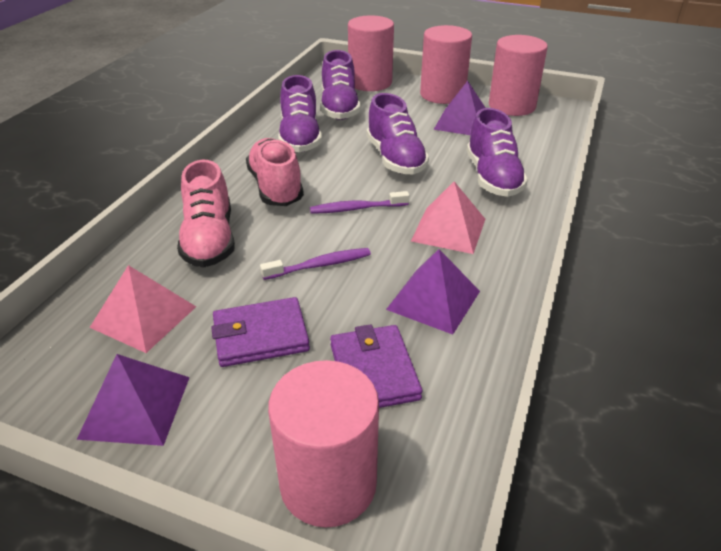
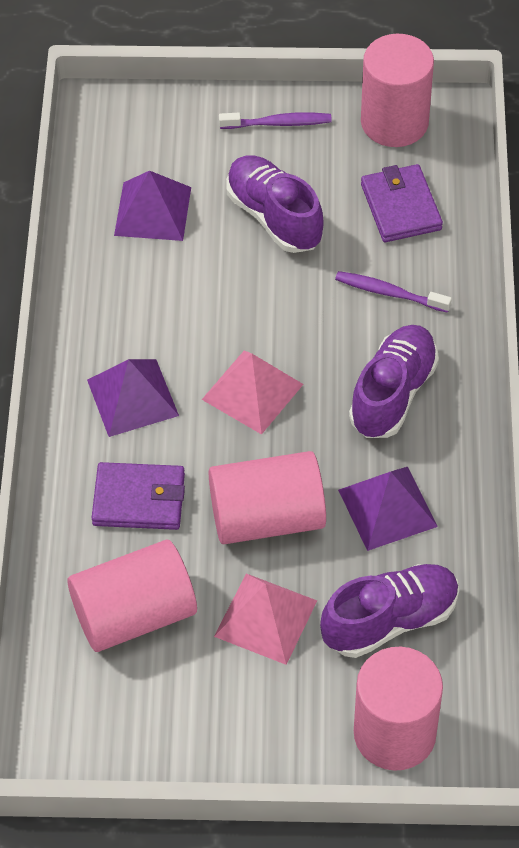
pink shoe: 2 -> 0
purple shoe: 4 -> 3

